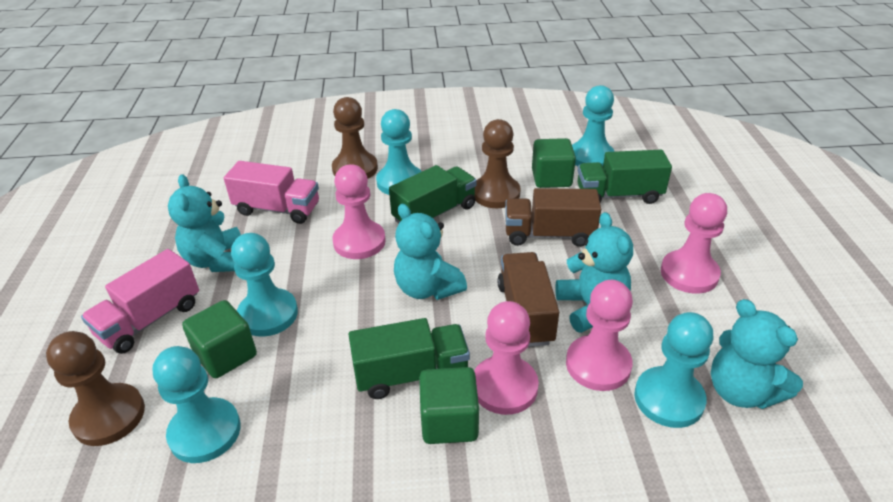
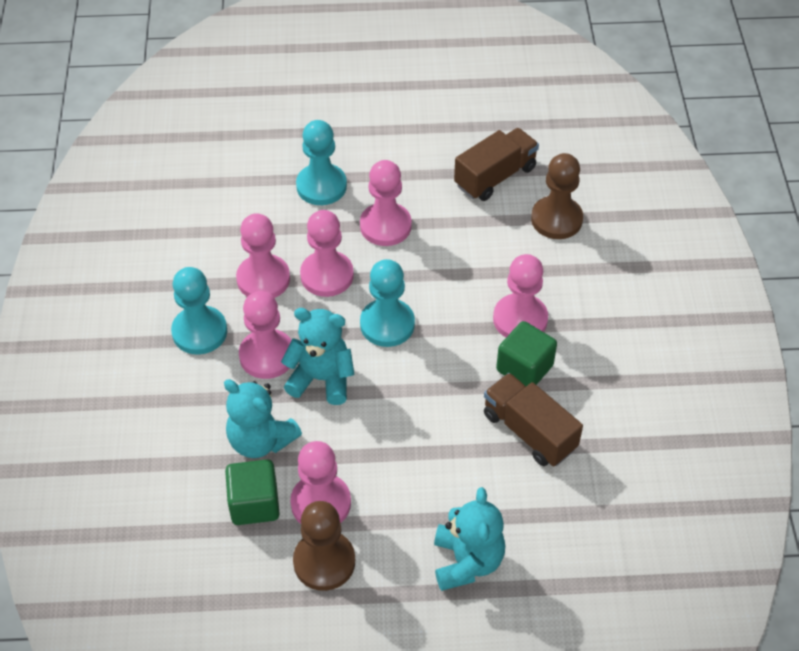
brown pawn: 3 -> 2
green cube: 3 -> 2
green truck: 3 -> 0
pink pawn: 4 -> 6
pink truck: 2 -> 0
turquoise pawn: 5 -> 3
turquoise teddy bear: 4 -> 3

